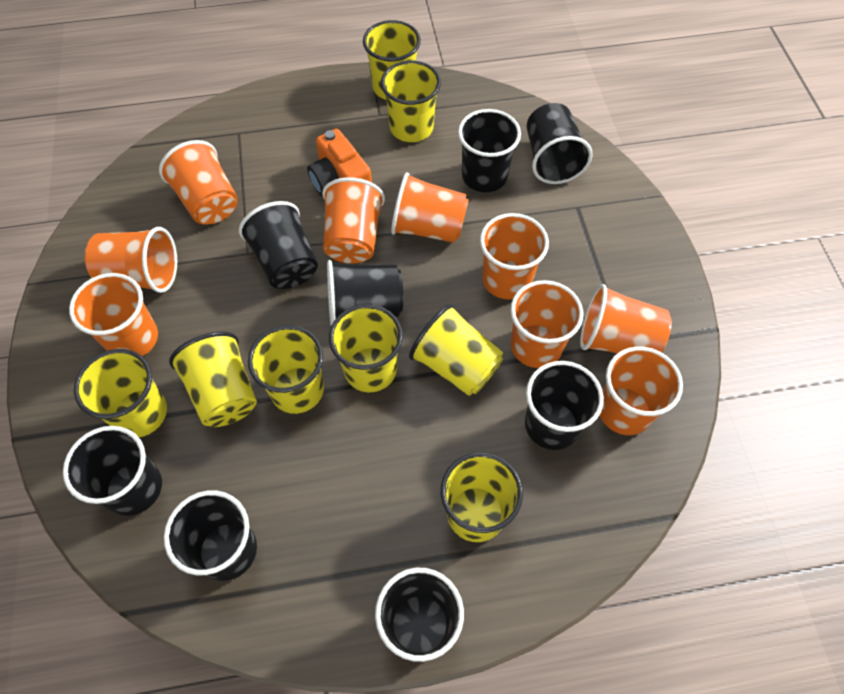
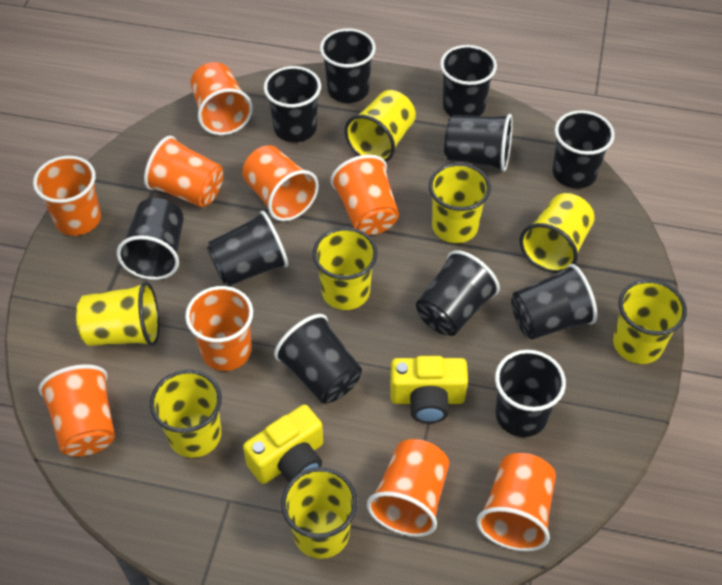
black cup: 8 -> 11
orange camera: 1 -> 0
yellow camera: 0 -> 2

